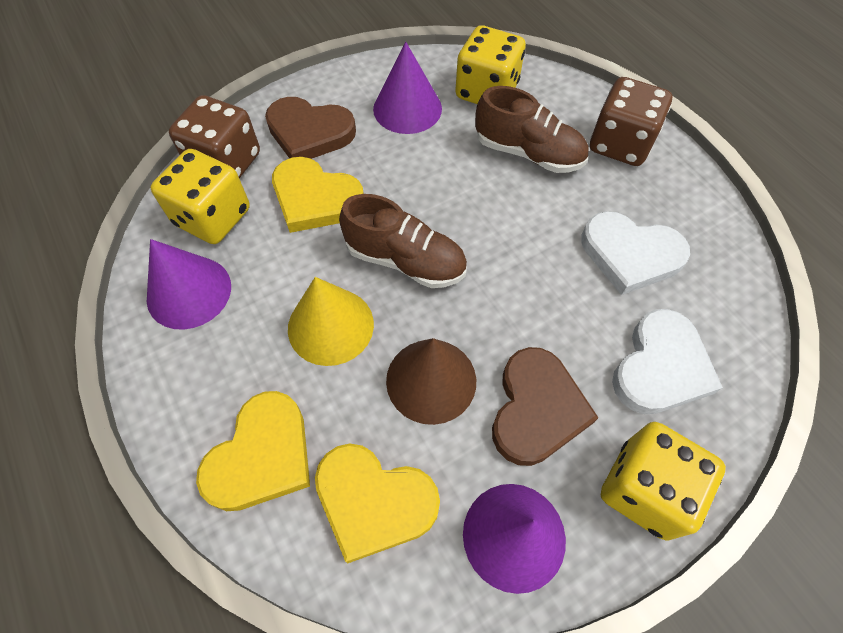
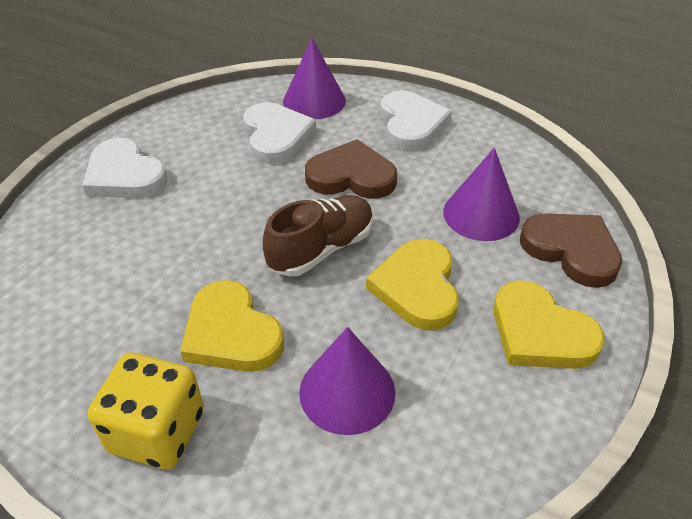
brown cone: 1 -> 0
brown dice: 2 -> 0
brown shoe: 2 -> 1
white heart: 2 -> 3
yellow cone: 1 -> 0
yellow dice: 3 -> 1

